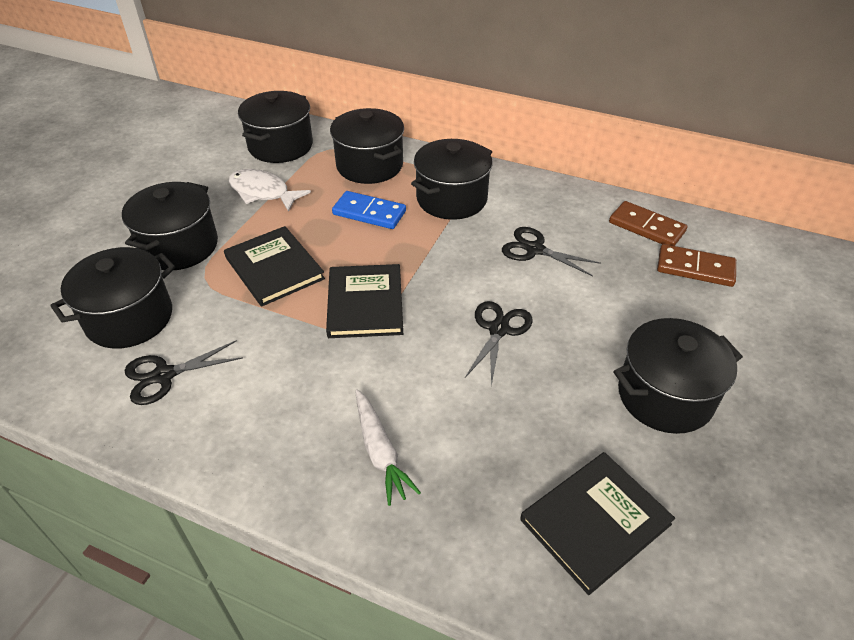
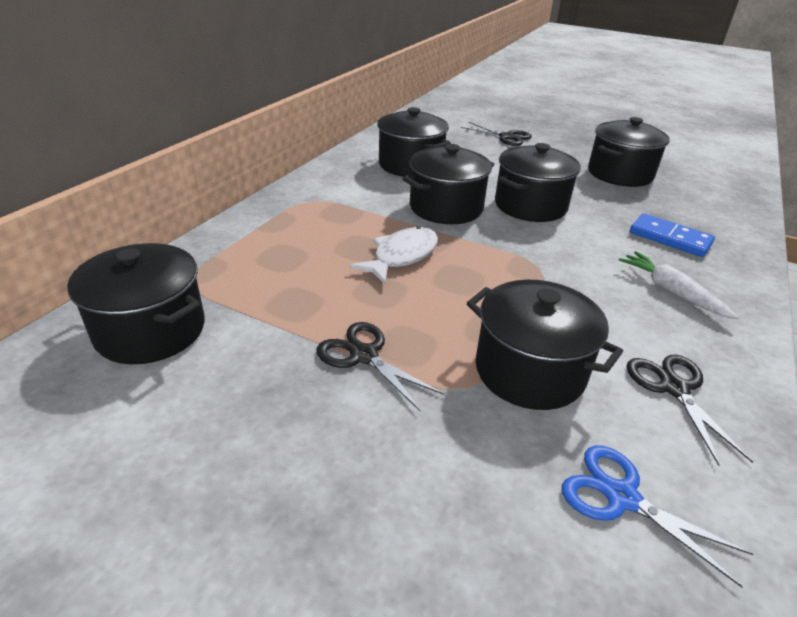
black book: 3 -> 0
blue scissors: 0 -> 1
brown domino: 2 -> 0

